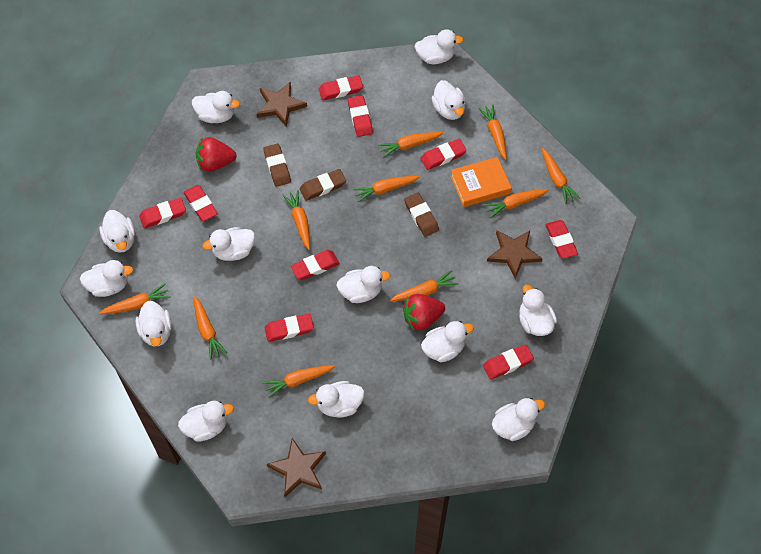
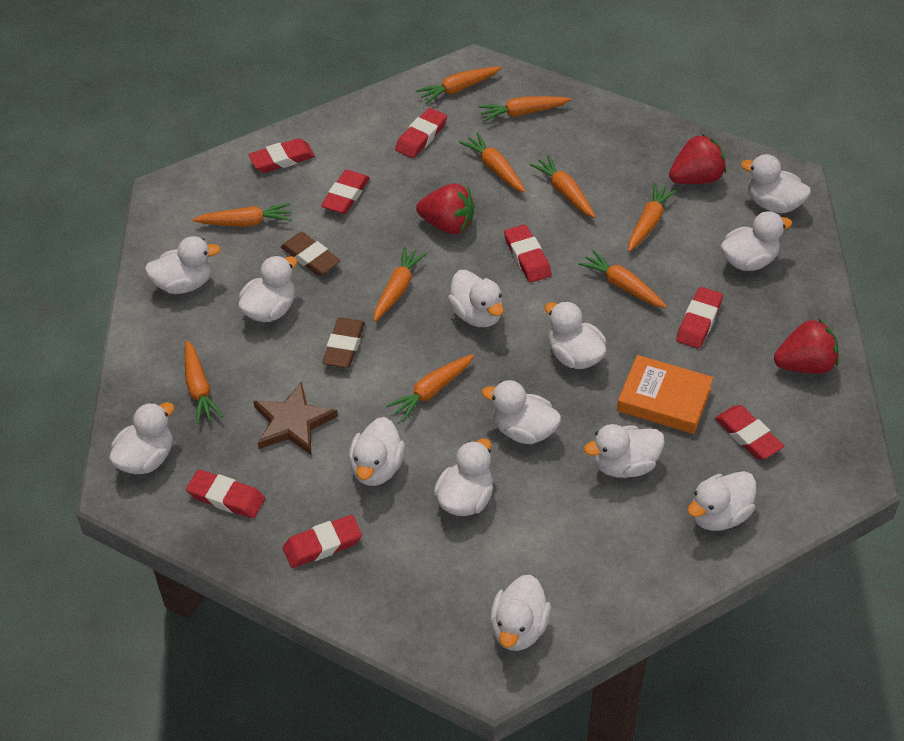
brown eraser: 3 -> 2
brown star: 3 -> 1
red eraser: 9 -> 8
red strawberry: 2 -> 3

